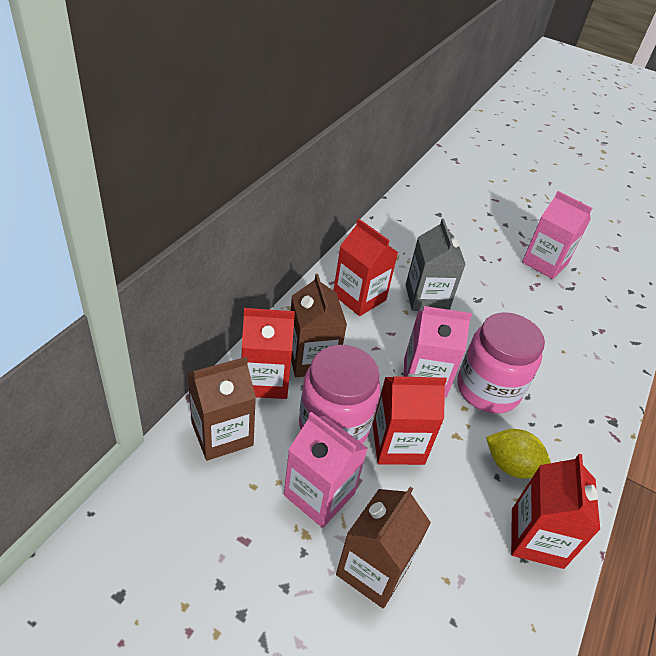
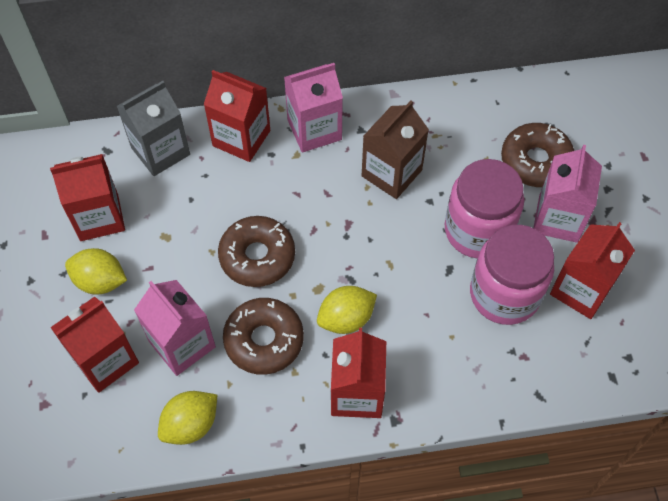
brown carton: 3 -> 1
brown donut: 0 -> 3
red carton: 4 -> 5
yellow lemon: 1 -> 3

